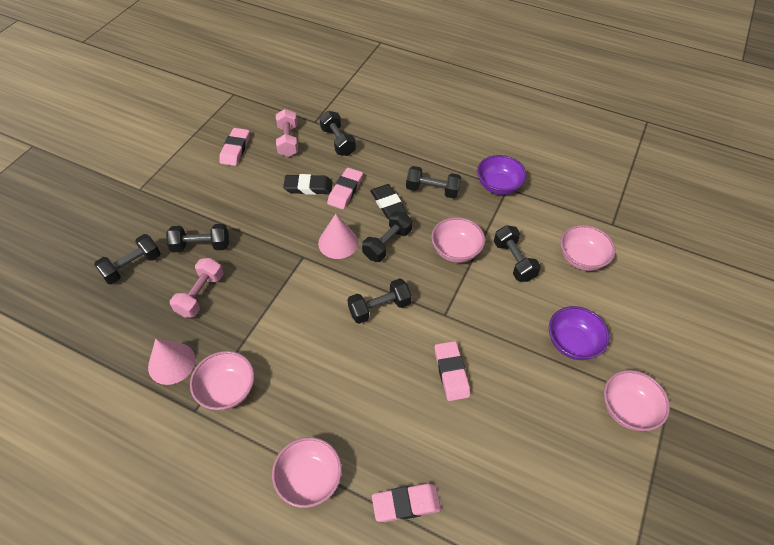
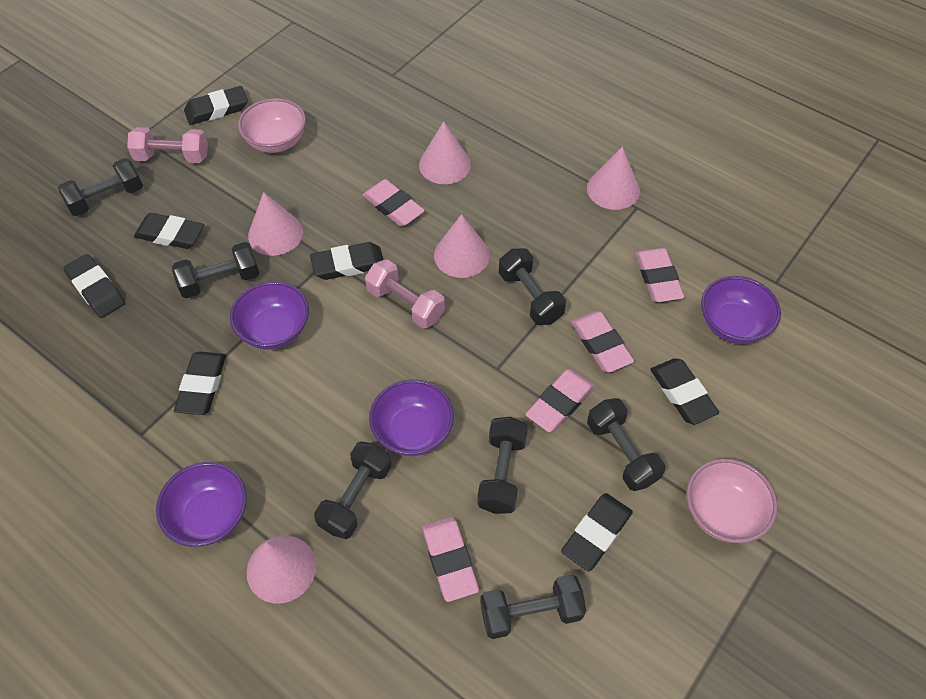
black eraser: 2 -> 7
pink bowl: 5 -> 2
pink cone: 2 -> 5
pink eraser: 4 -> 5
purple bowl: 2 -> 4

